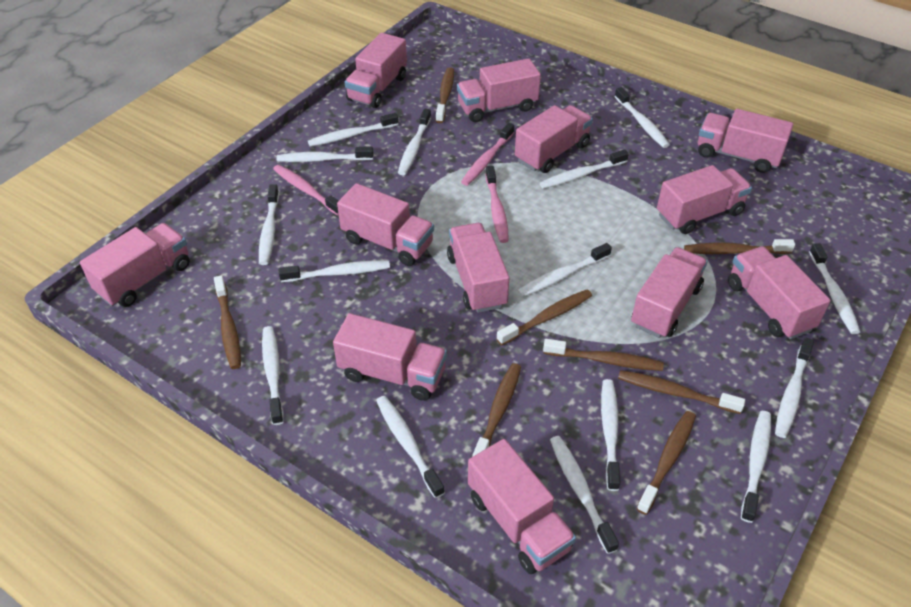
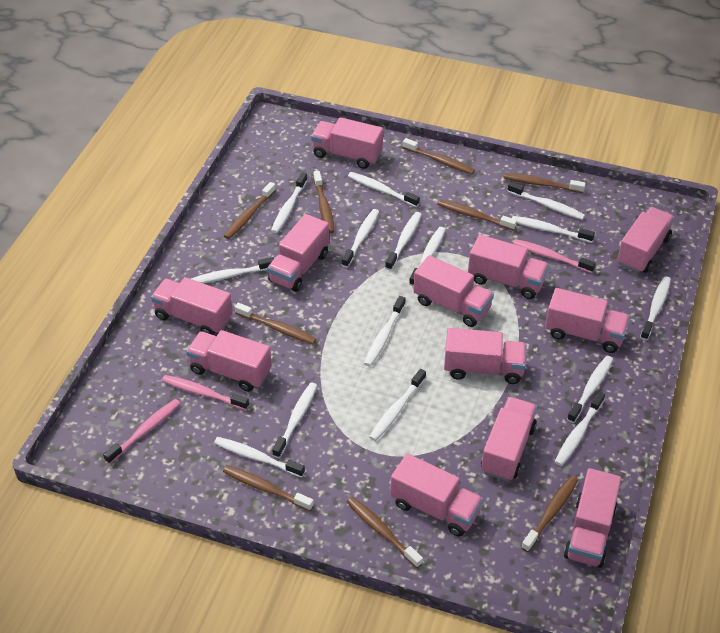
brown toothbrush: 8 -> 9

